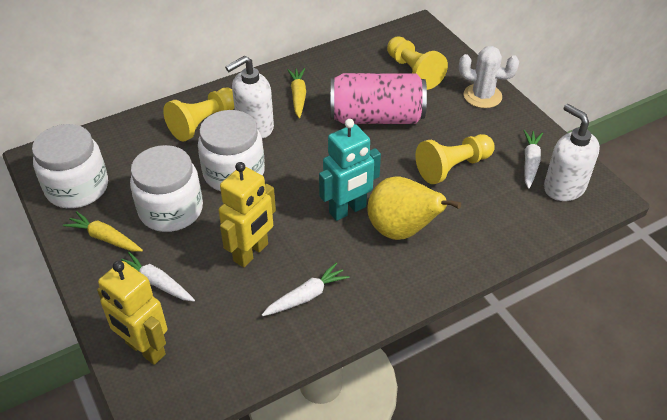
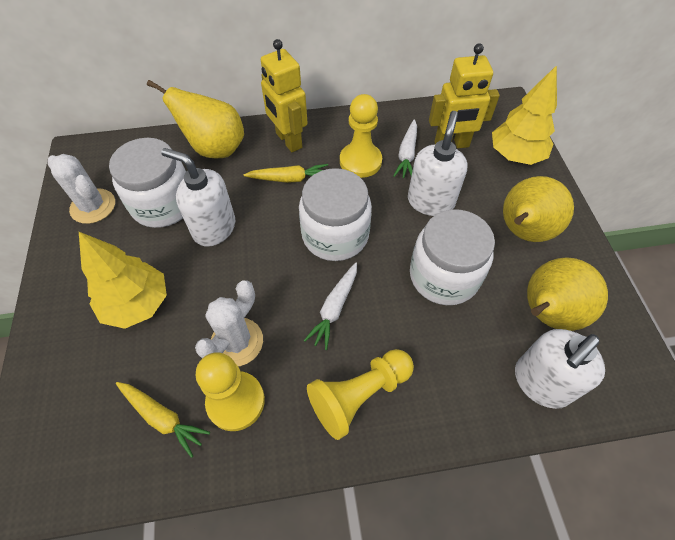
pink can: 1 -> 0
turquoise robot: 1 -> 0
white cactus: 1 -> 2
white carrot: 3 -> 2
white soap dispenser: 2 -> 3
yellow pear: 1 -> 3
yellow tree: 0 -> 2

